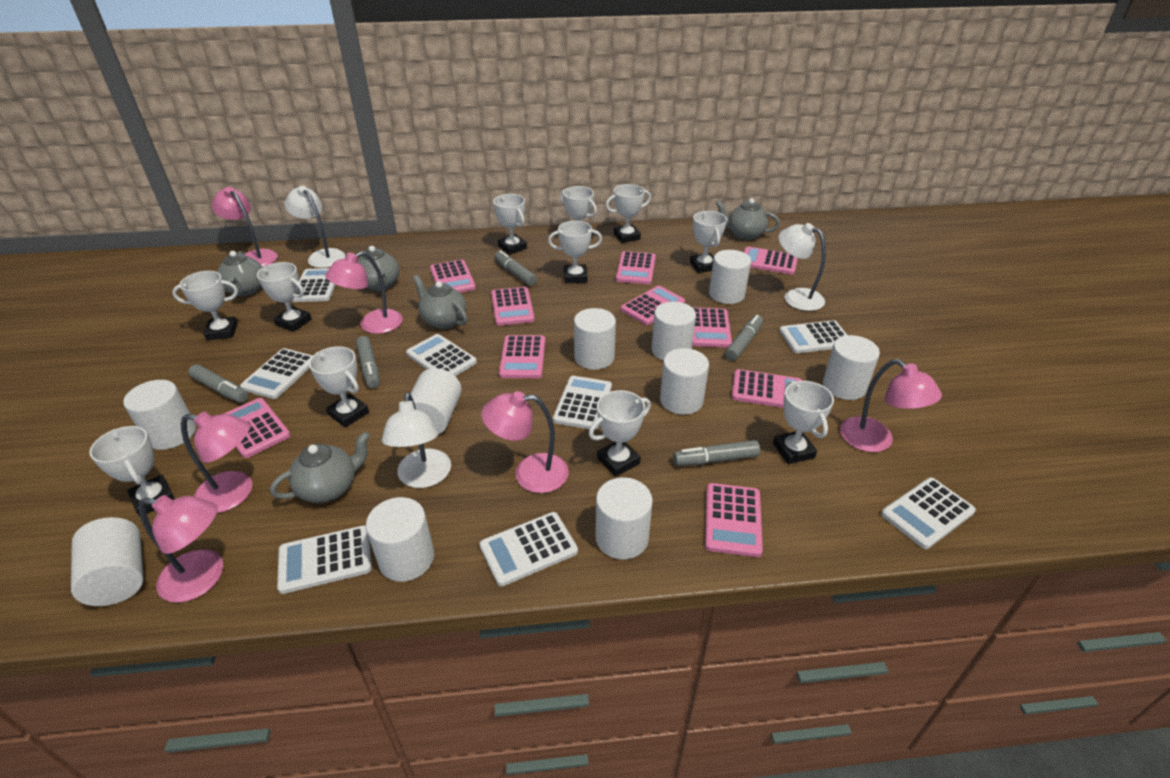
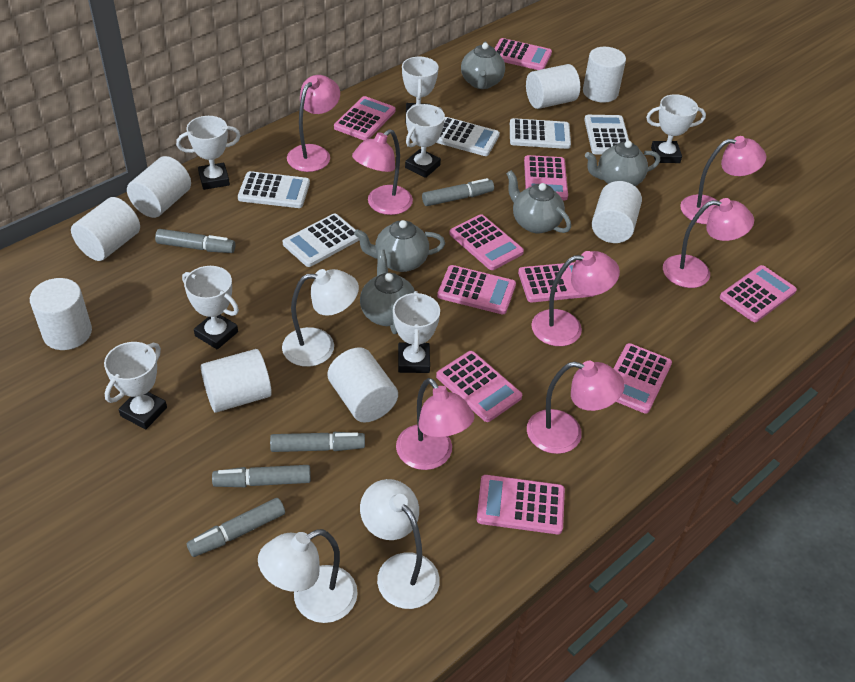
pink lamp: 6 -> 7
white calculator: 8 -> 5
white cylinder: 10 -> 8
white trophy: 11 -> 7

